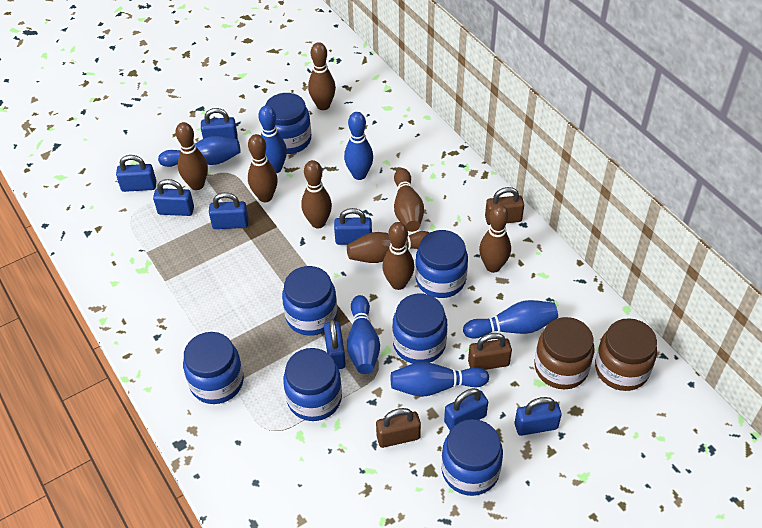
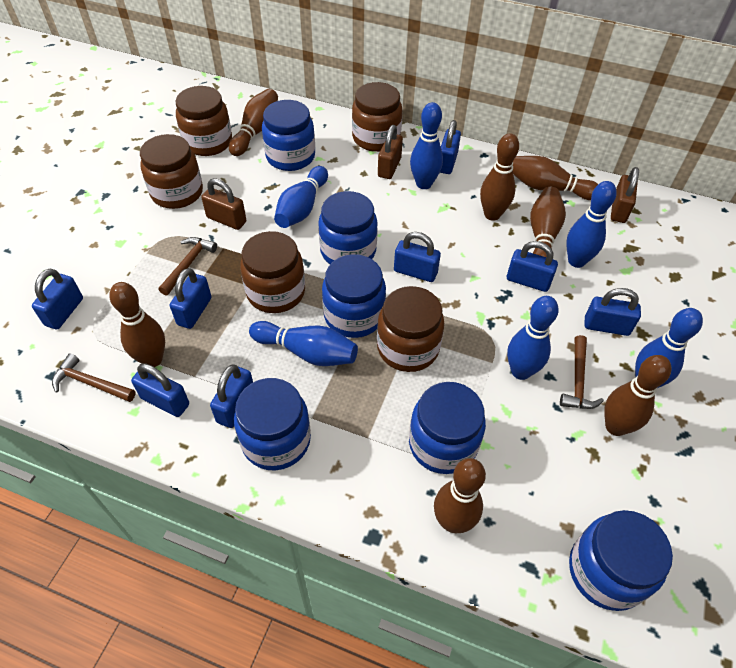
blue jar: 7 -> 6
brown bowling pin: 8 -> 7
brown hammer: 0 -> 3
brown jar: 2 -> 5

